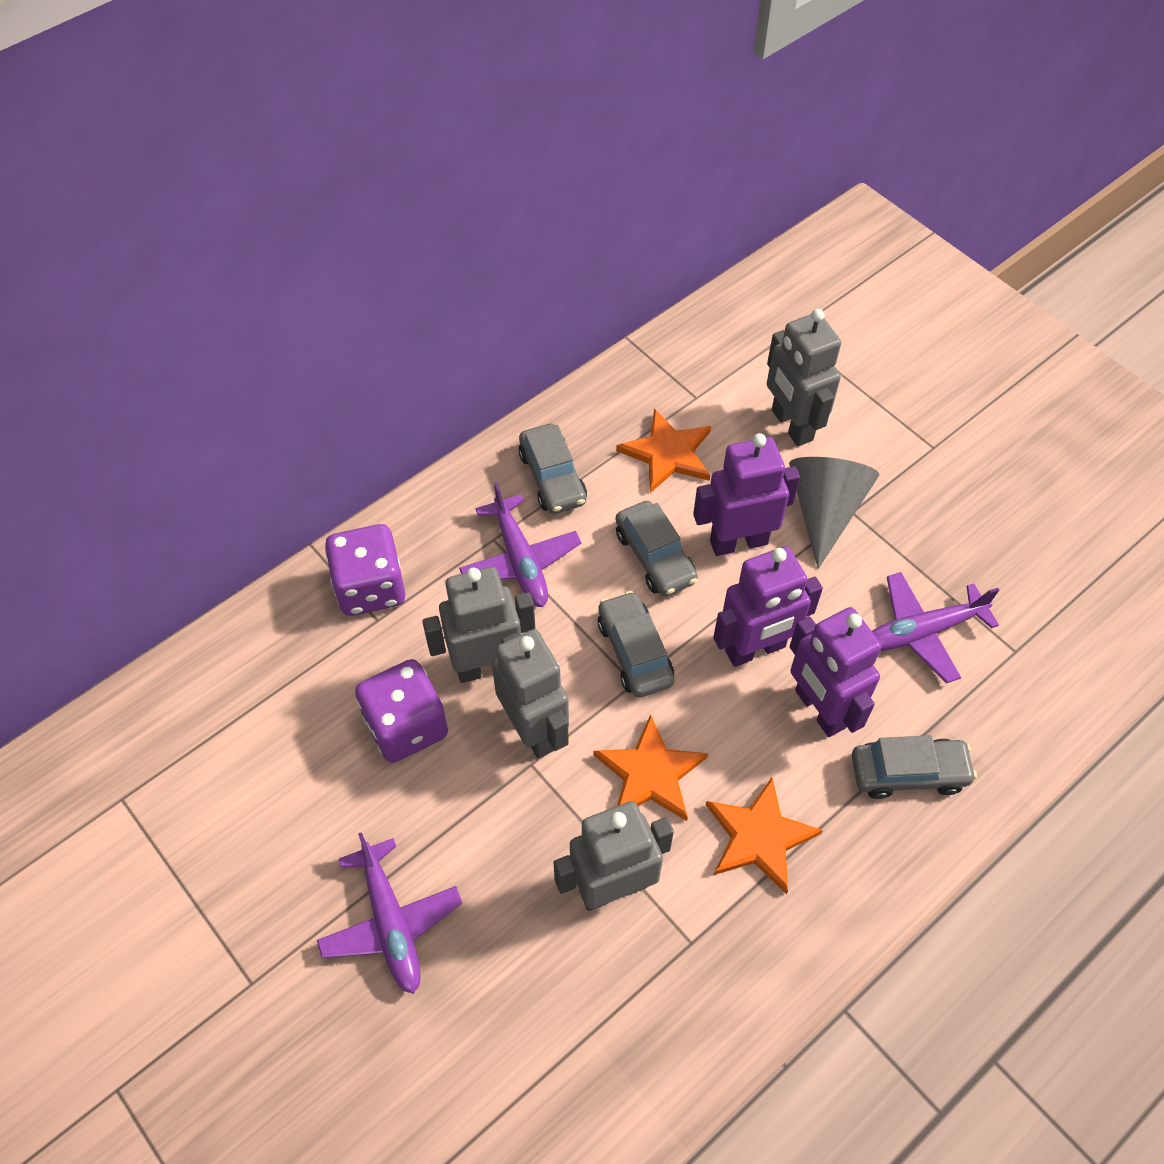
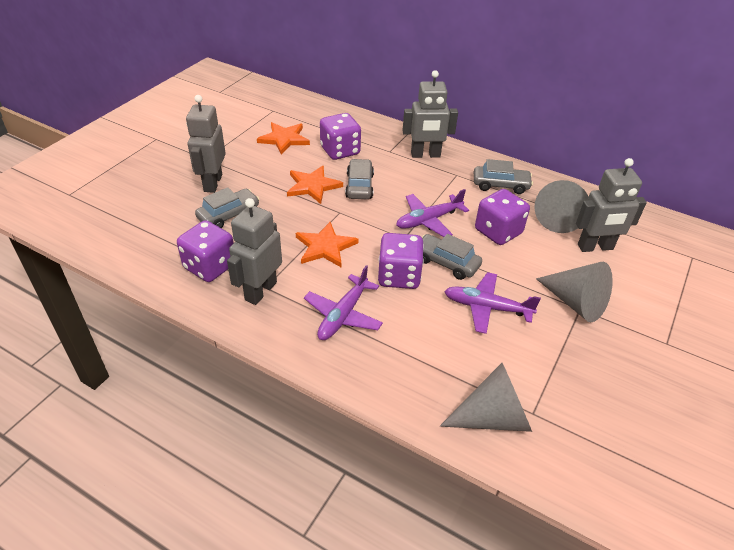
grey cone: 1 -> 3
purple dice: 2 -> 4
purple robot: 3 -> 0

